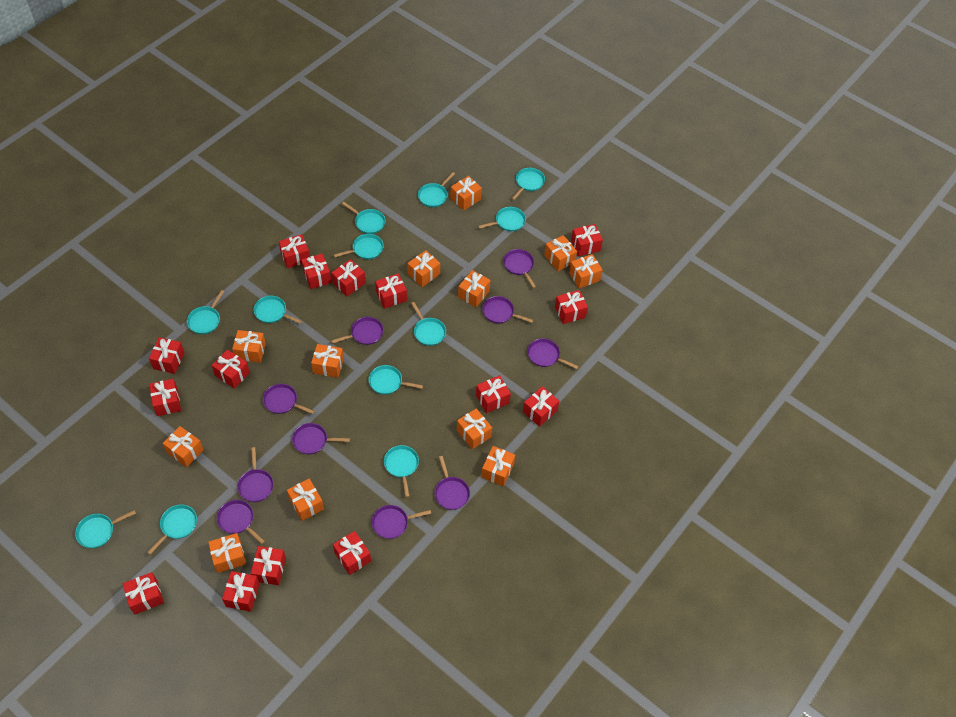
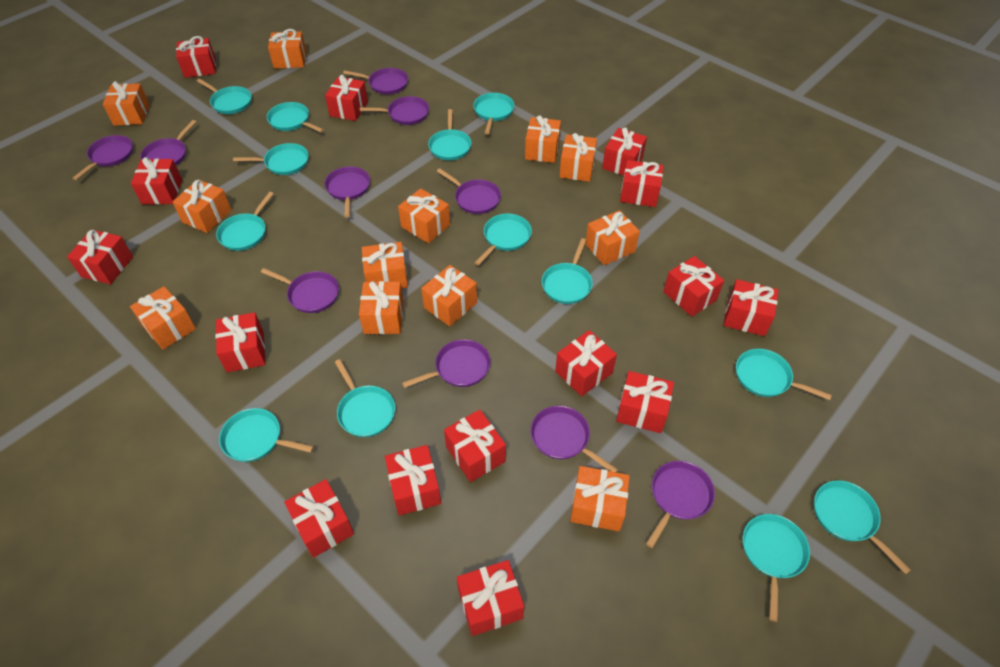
turquoise pan: 12 -> 13

